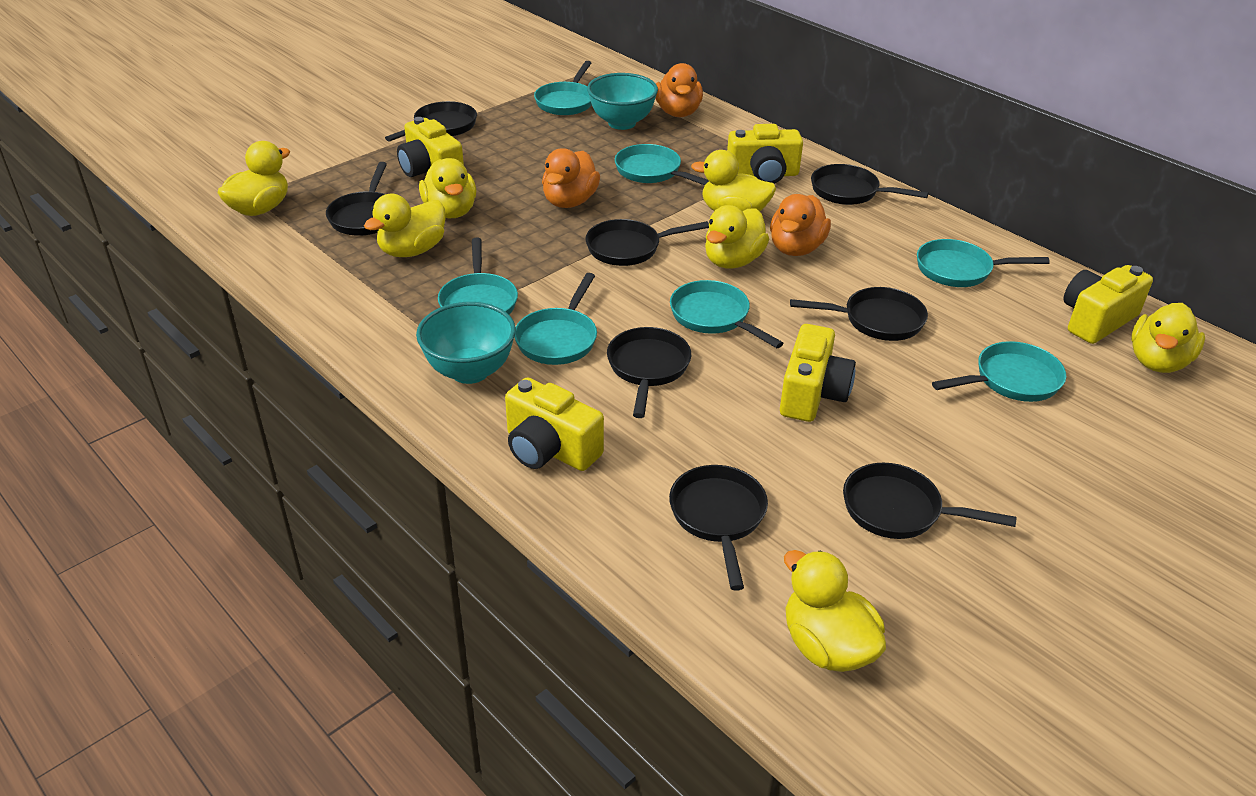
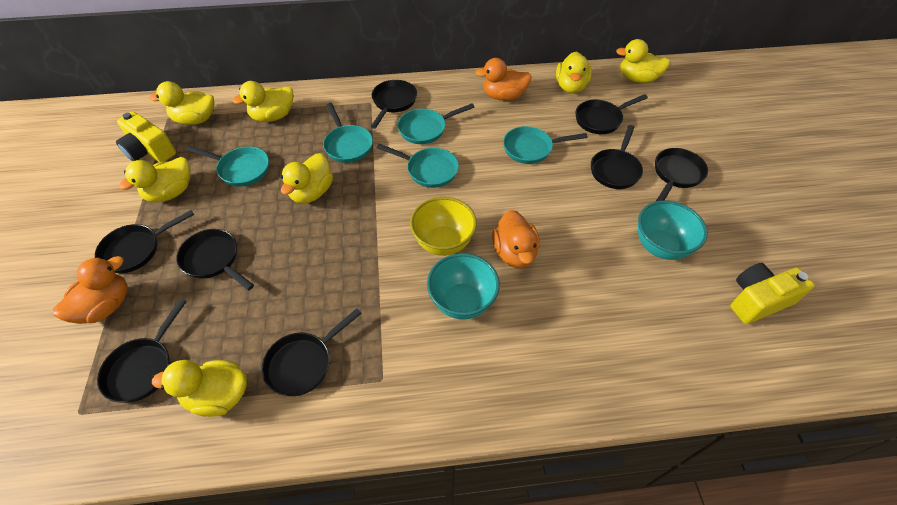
turquoise pan: 7 -> 5
yellow bowl: 0 -> 1
yellow camera: 5 -> 2

